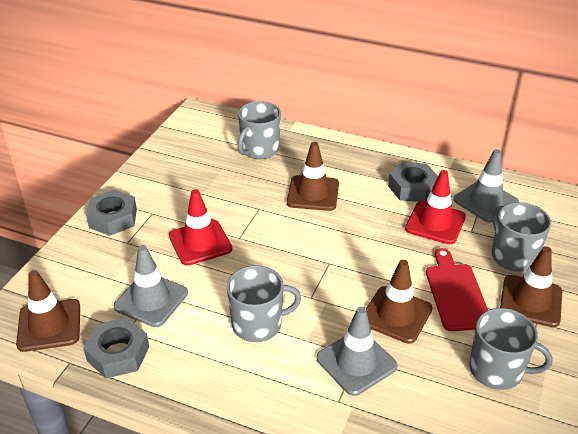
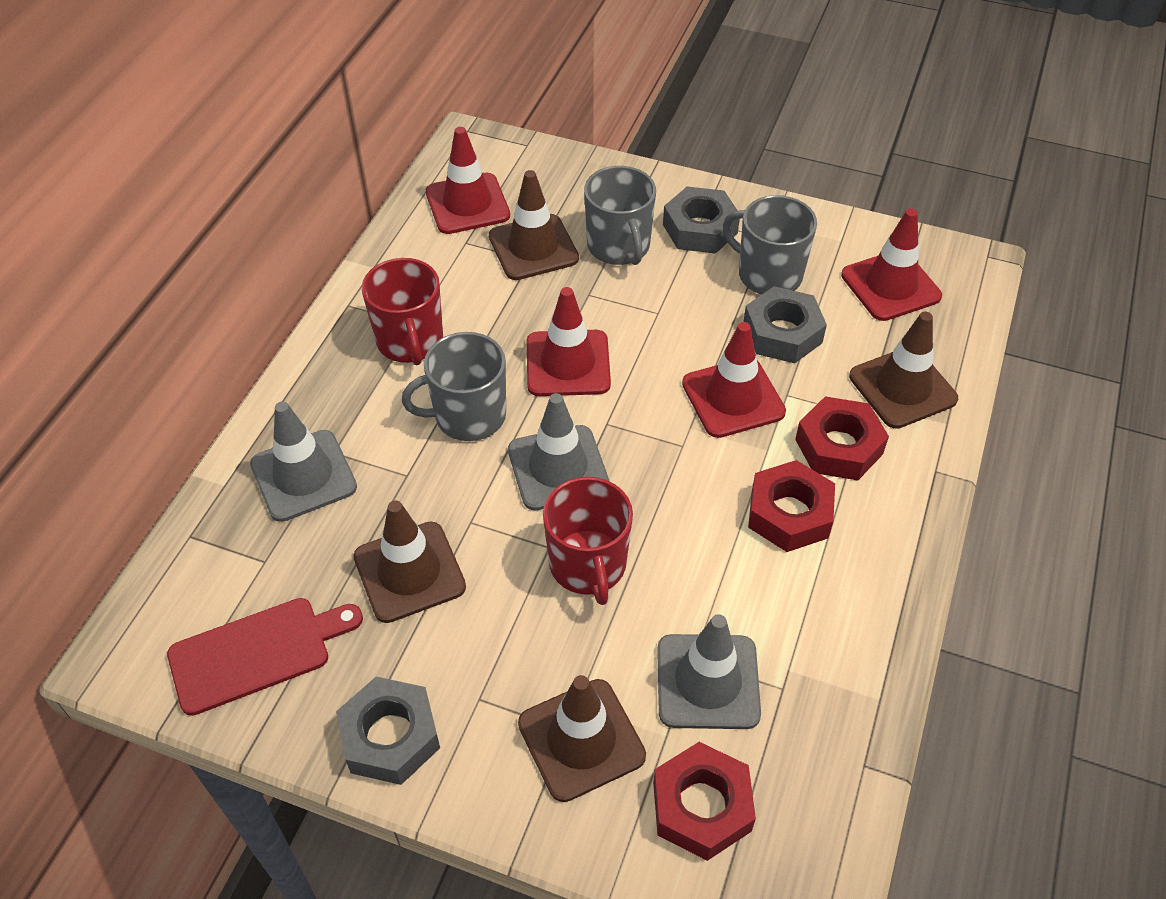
grey mug: 4 -> 3
red mug: 0 -> 2
red nut: 0 -> 3
red traffic cone: 2 -> 4

